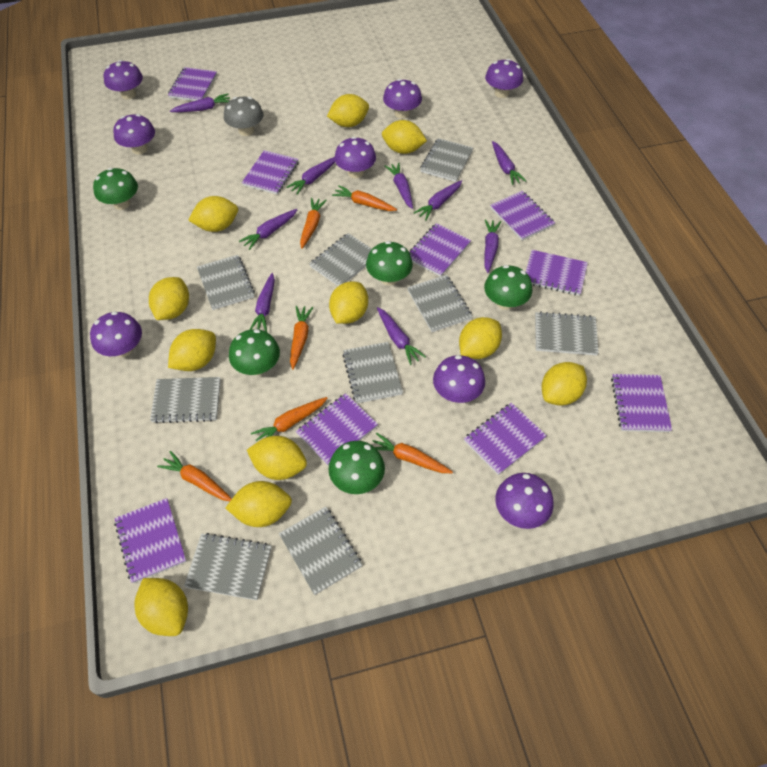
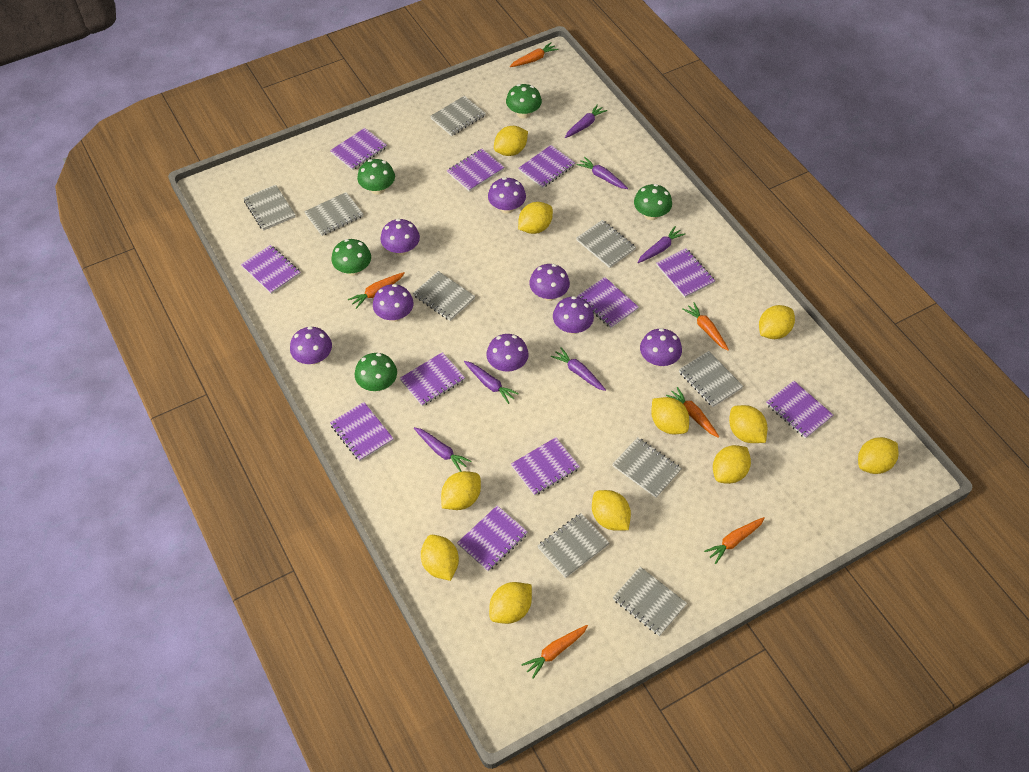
grey mushroom: 1 -> 0
purple carrot: 9 -> 6
purple notebook: 9 -> 11

